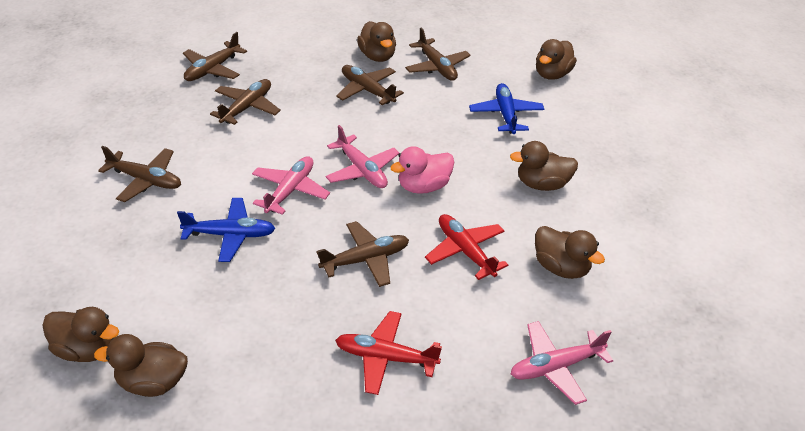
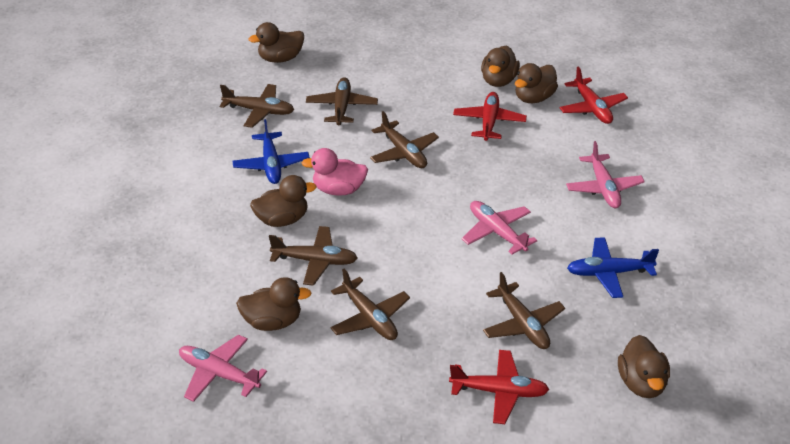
red plane: 2 -> 3

